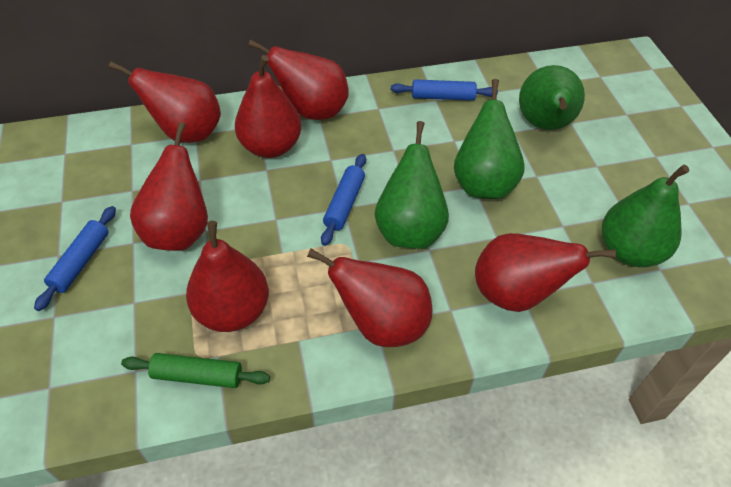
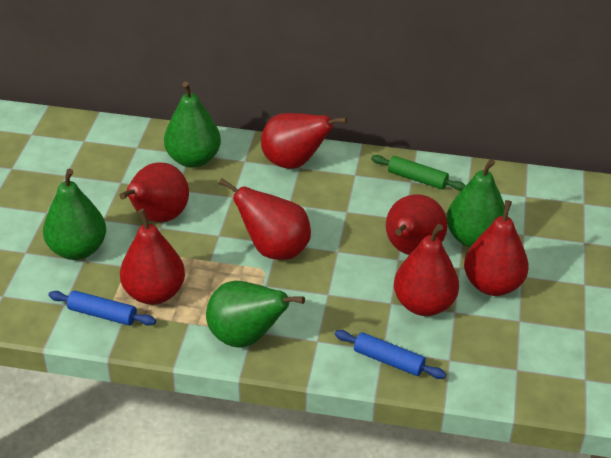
blue rolling pin: 3 -> 2

